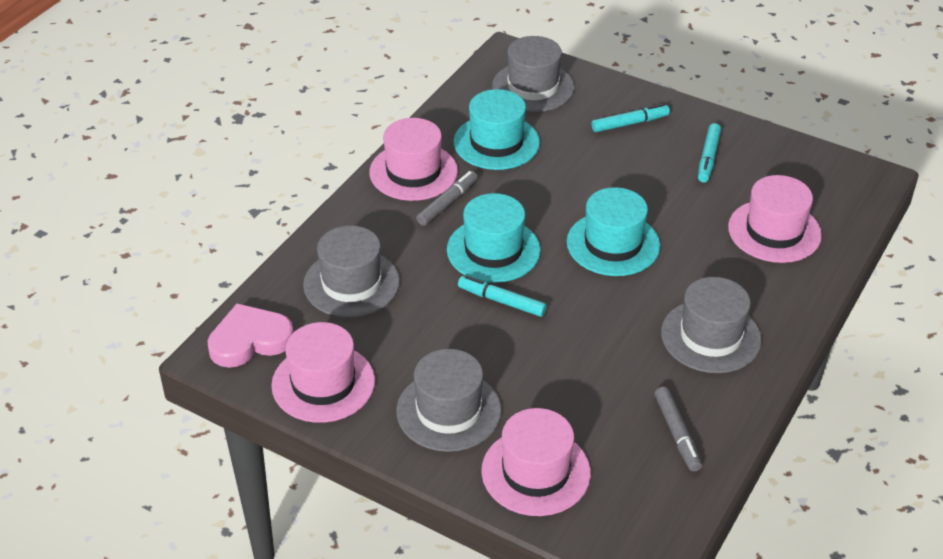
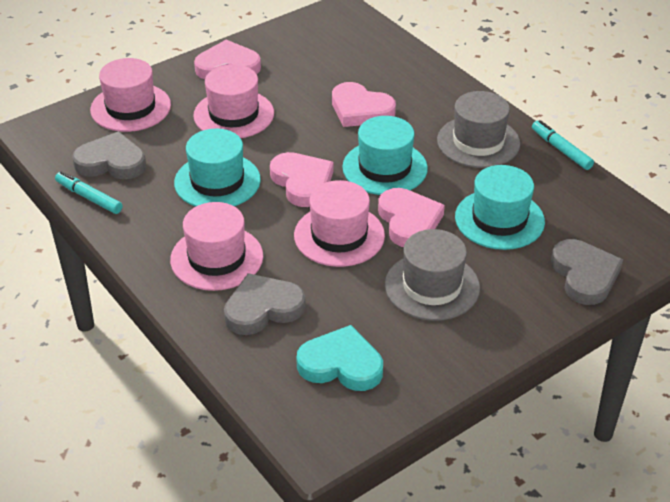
grey hat: 4 -> 2
grey heart: 0 -> 3
grey marker: 2 -> 0
pink heart: 1 -> 4
turquoise heart: 0 -> 1
turquoise marker: 3 -> 2

